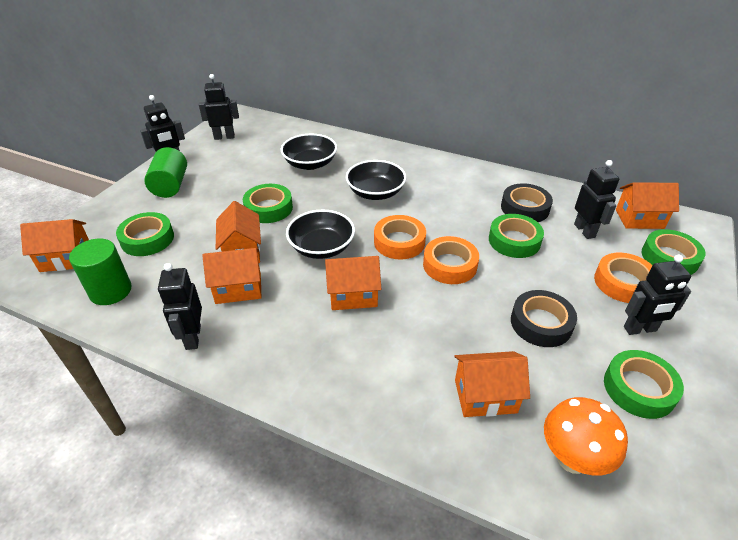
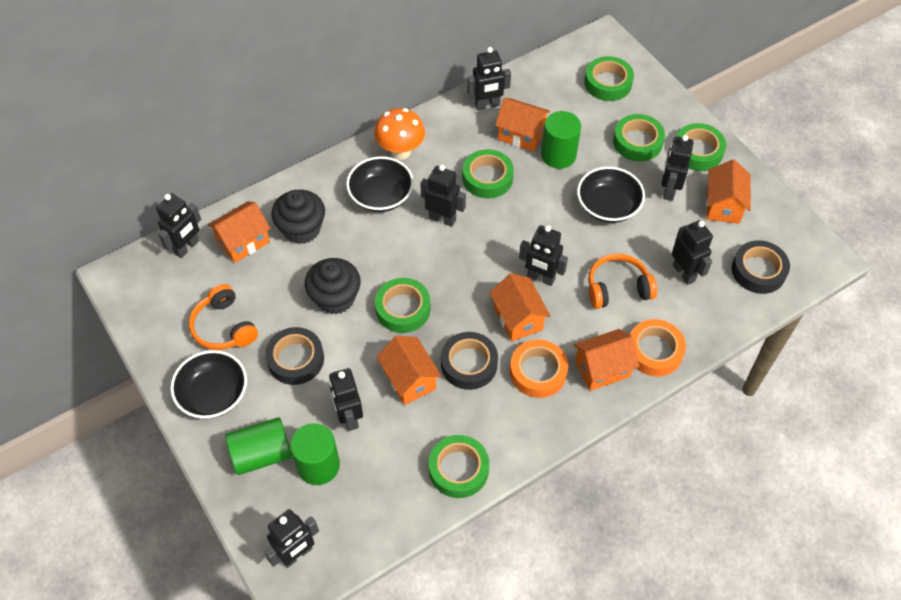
black cupcake: 0 -> 2
black robot: 5 -> 8
black tape: 2 -> 3
green cylinder: 2 -> 3
green tape: 5 -> 6
orange headphones: 0 -> 2
orange tape: 3 -> 2

